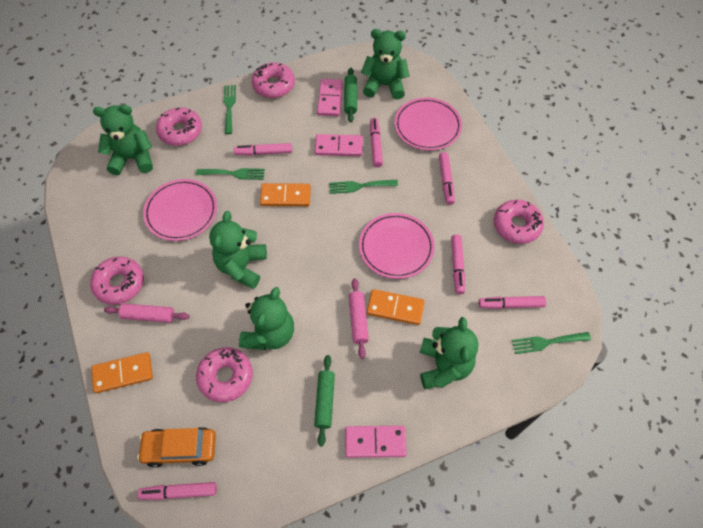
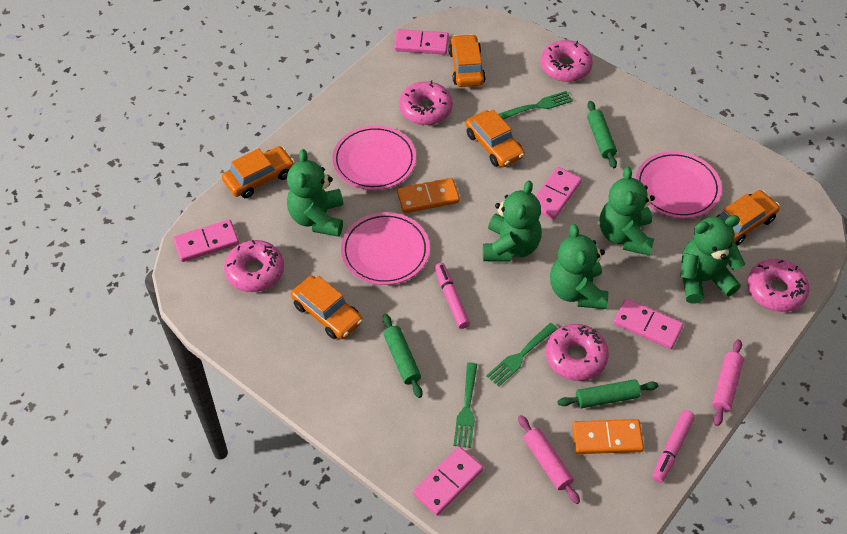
green fork: 4 -> 3
green rolling pin: 2 -> 3
orange car: 1 -> 5
orange domino: 3 -> 2
pink domino: 3 -> 5
pink marker: 6 -> 2

